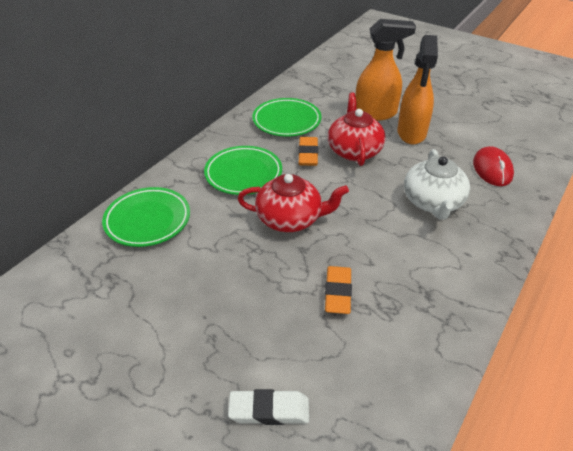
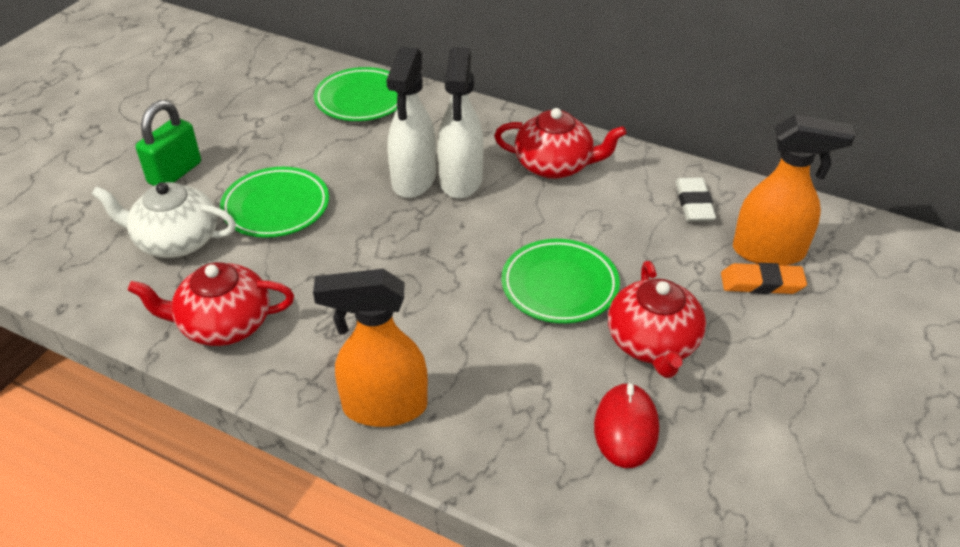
green padlock: 0 -> 1
orange eraser: 2 -> 1
red teapot: 2 -> 3
white spray bottle: 0 -> 2

